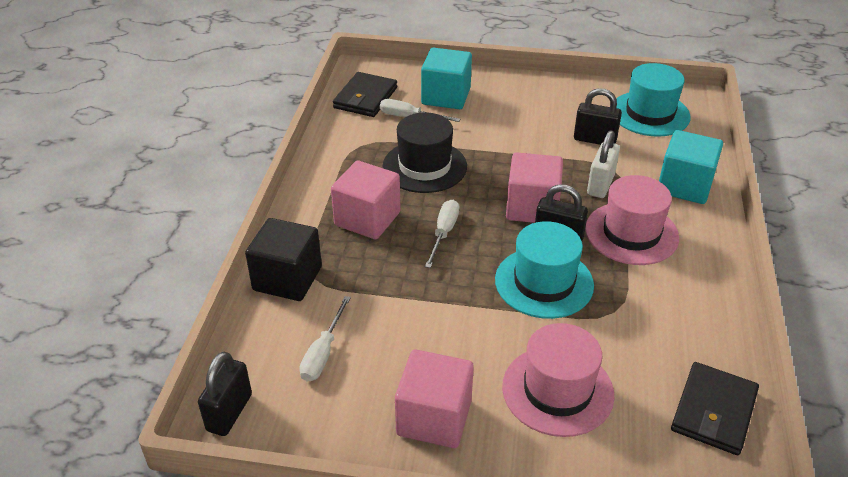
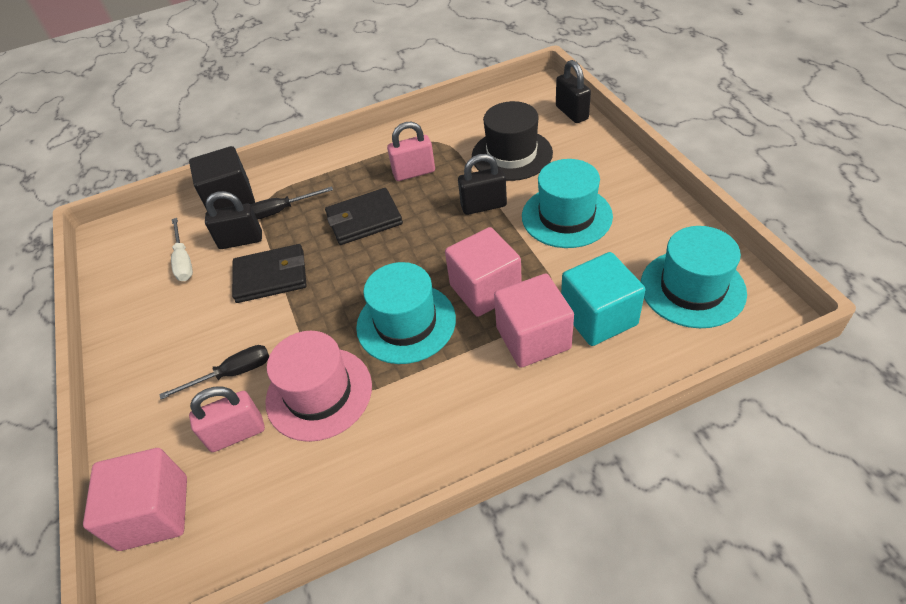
black screwdriver: 0 -> 2
pink hat: 2 -> 1
pink padlock: 0 -> 2
turquoise cube: 2 -> 1
turquoise hat: 2 -> 3
white padlock: 1 -> 0
white screwdriver: 3 -> 1

